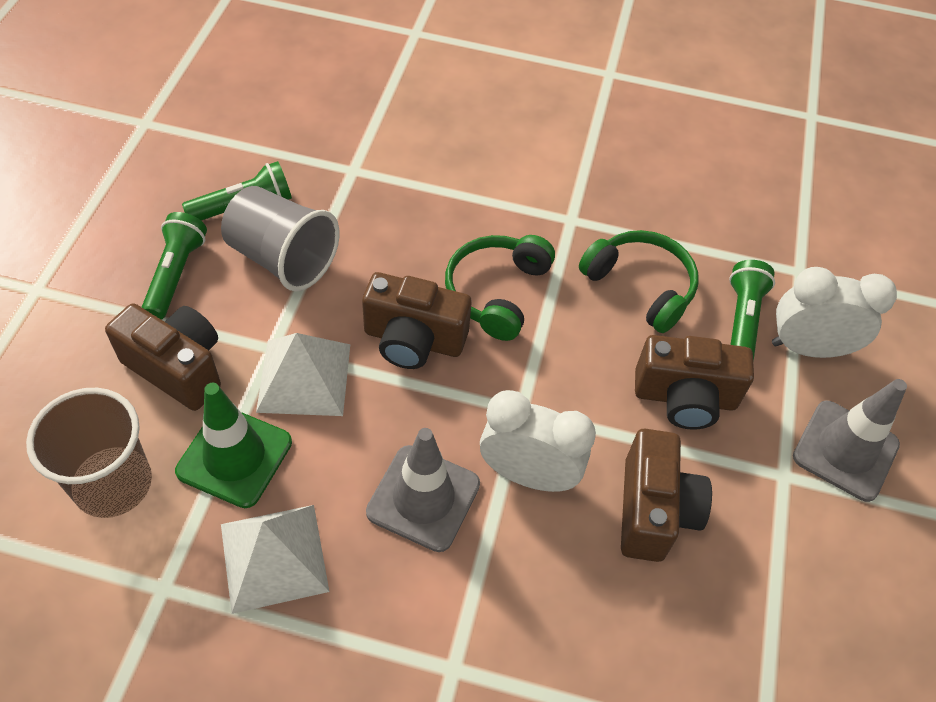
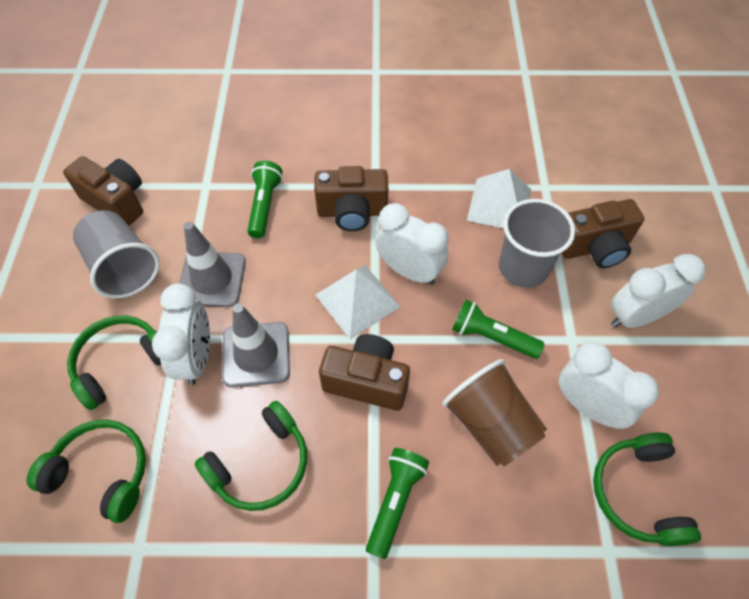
green headphones: 2 -> 4
green traffic cone: 1 -> 0
grey cup: 1 -> 2
white clock: 2 -> 4

